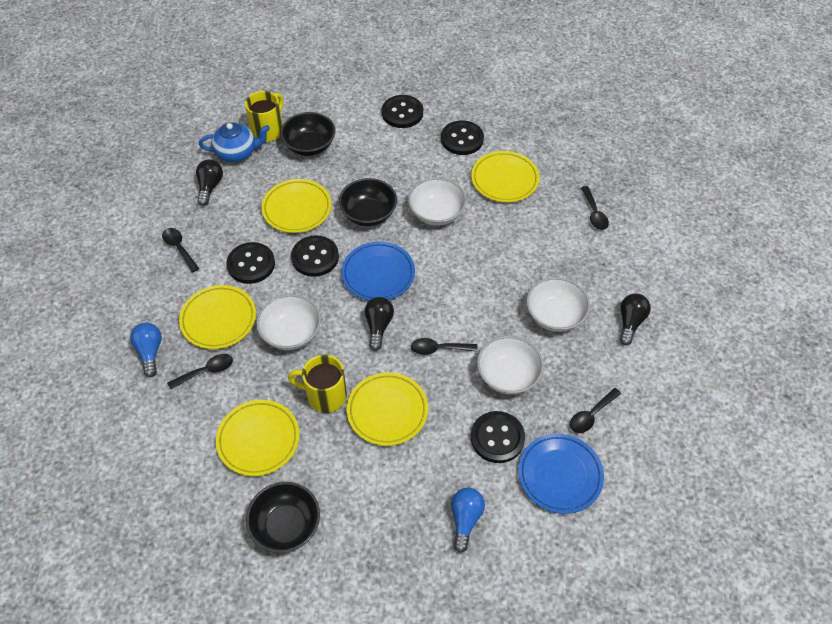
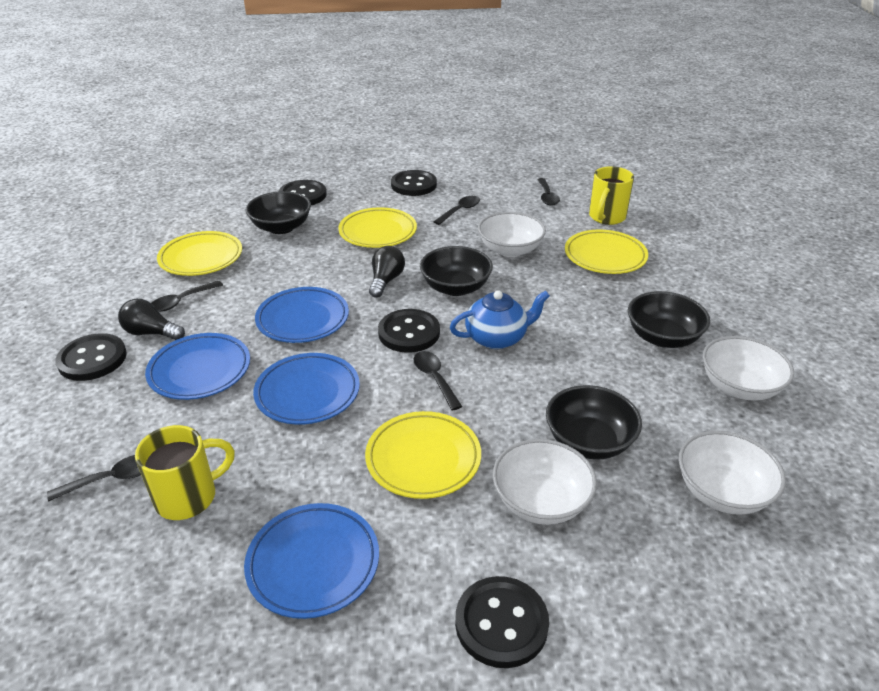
black bowl: 3 -> 4
black light bulb: 3 -> 2
blue light bulb: 2 -> 0
blue plate: 2 -> 4
yellow plate: 5 -> 4

